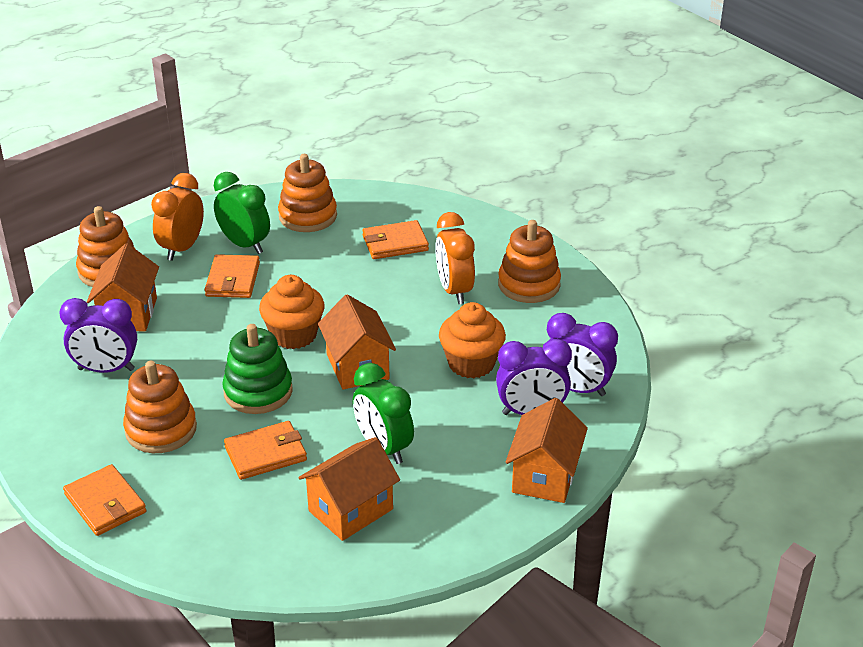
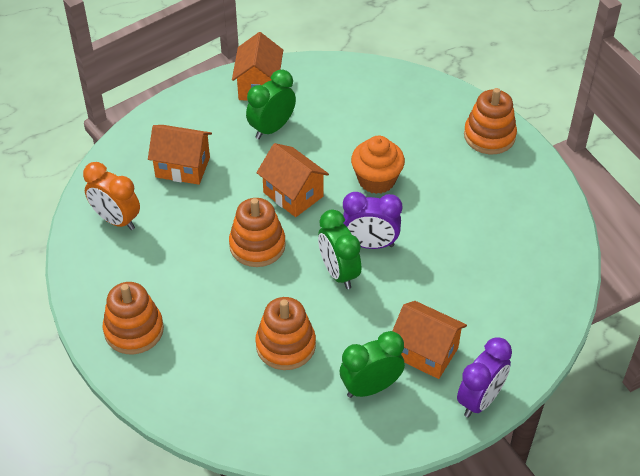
green clock: 2 -> 3
green stacking toy: 1 -> 0
orange clock: 2 -> 1
orange cupcake: 2 -> 1
orange wallet: 4 -> 0
purple clock: 3 -> 2

